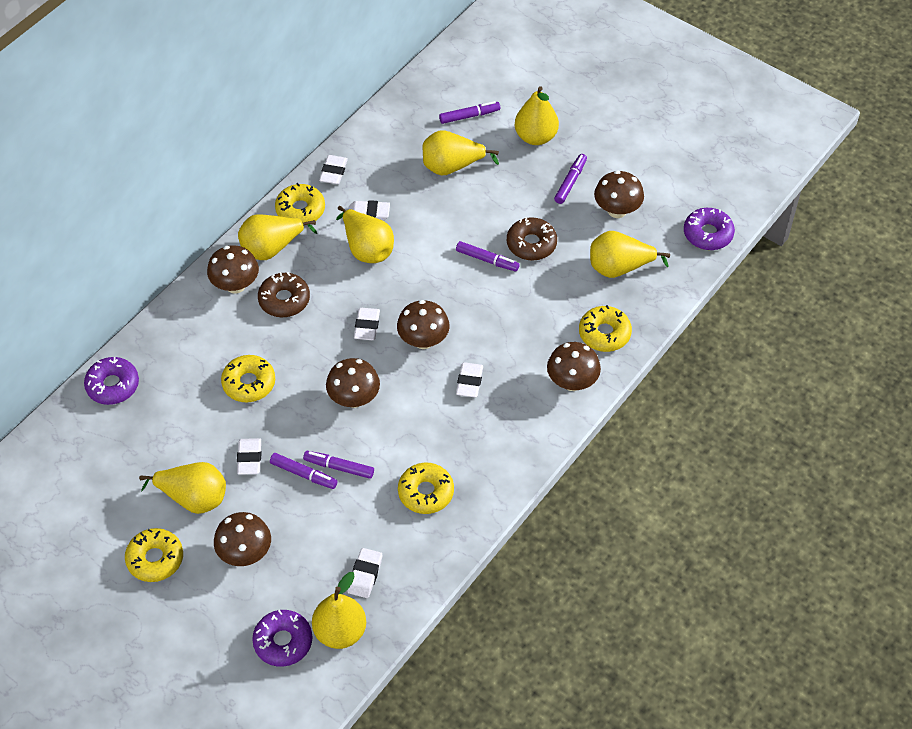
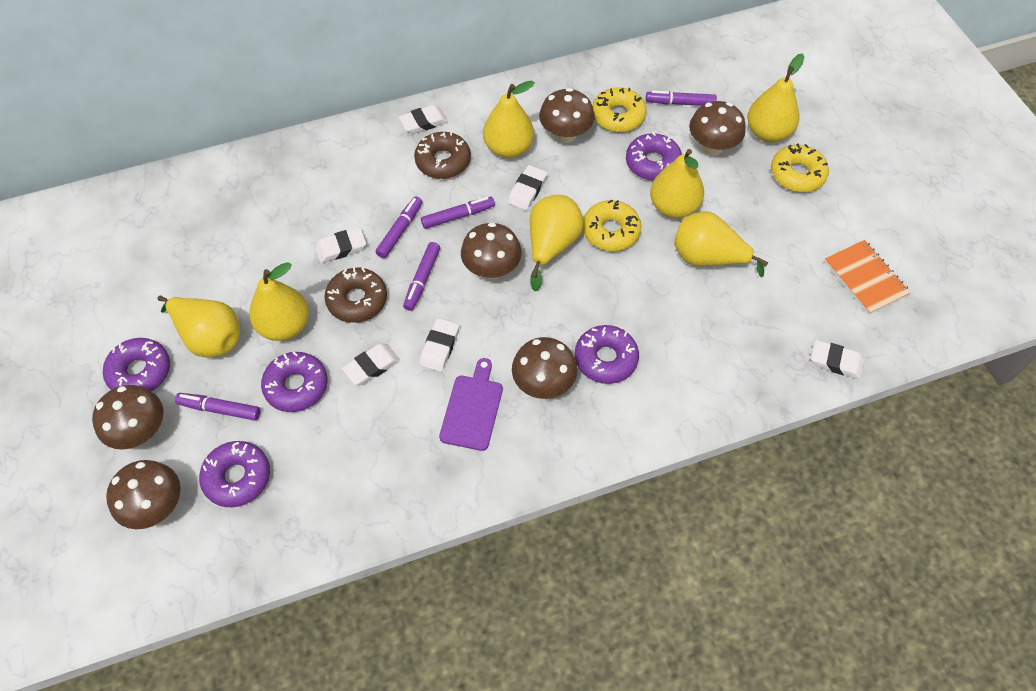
orange notebook: 0 -> 1
purple cutting board: 0 -> 1
purple donut: 3 -> 5
yellow donut: 5 -> 3

